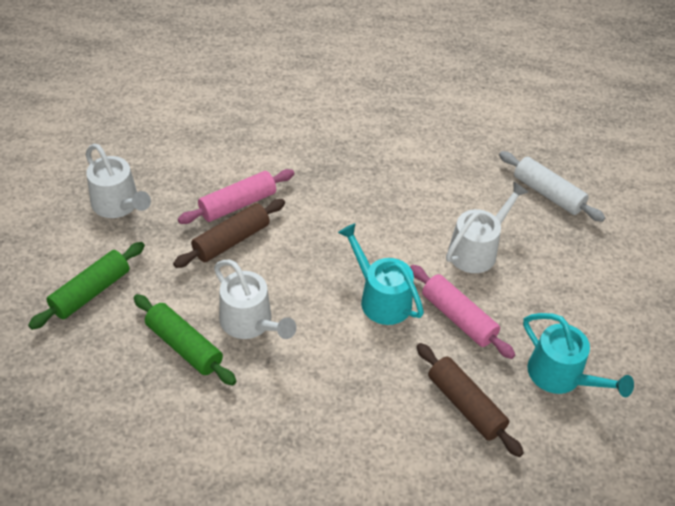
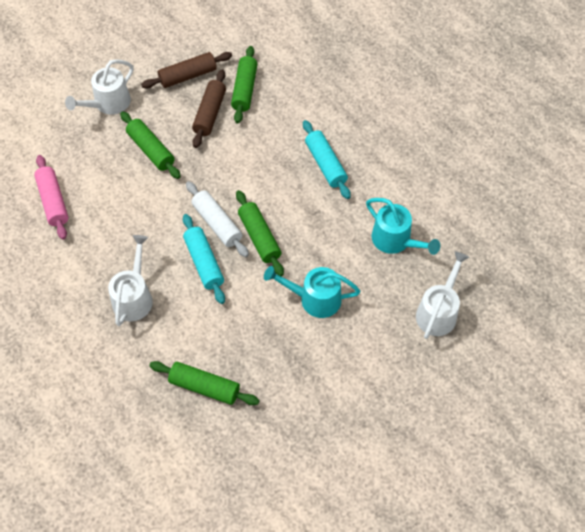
green rolling pin: 2 -> 4
pink rolling pin: 2 -> 1
turquoise rolling pin: 0 -> 2

